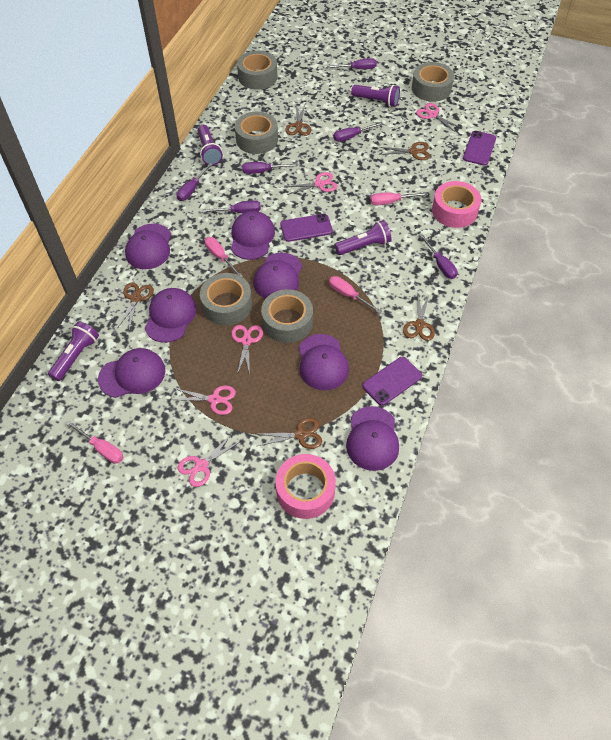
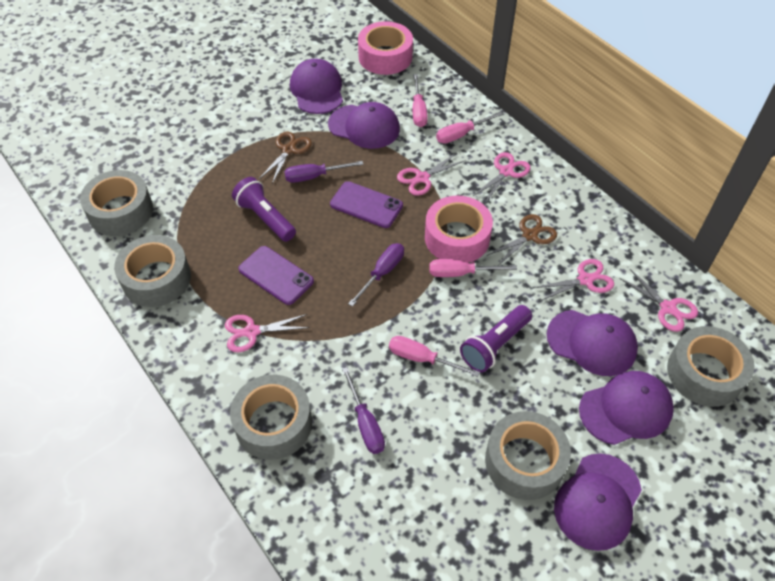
brown scissors: 5 -> 2
purple cap: 7 -> 5
purple flashlight: 4 -> 2
purple phone: 3 -> 2
purple screwdriver: 6 -> 3

